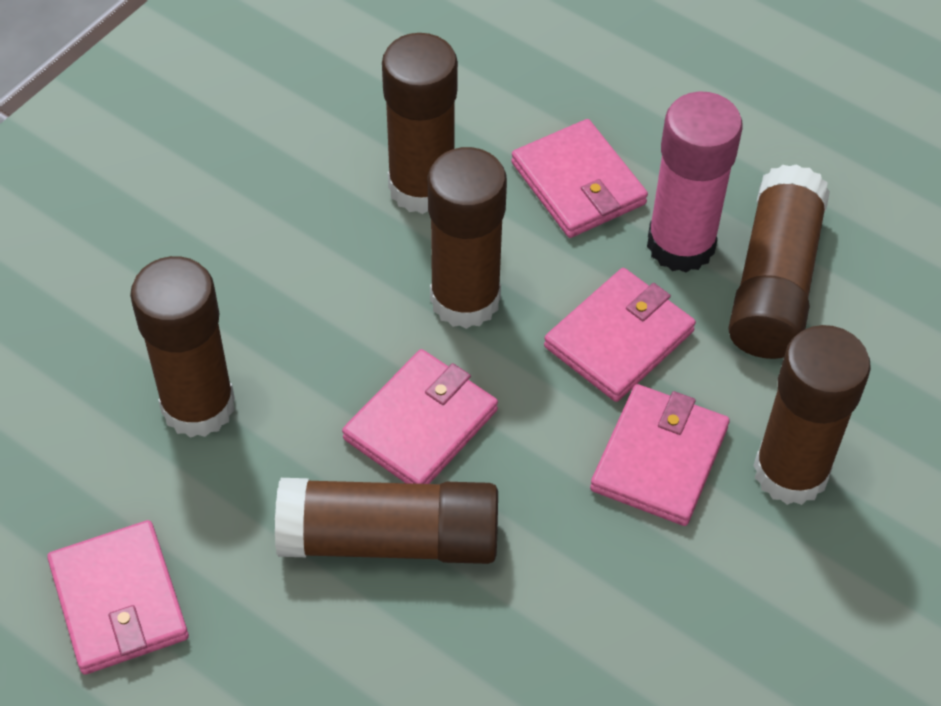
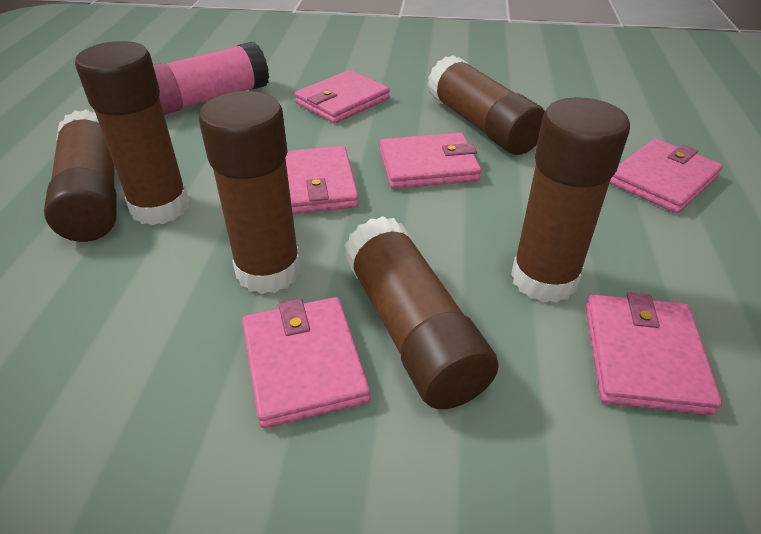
pink wallet: 5 -> 6

